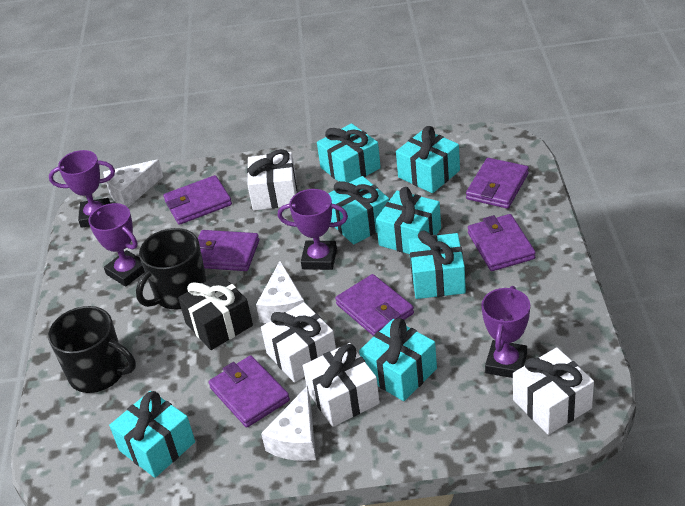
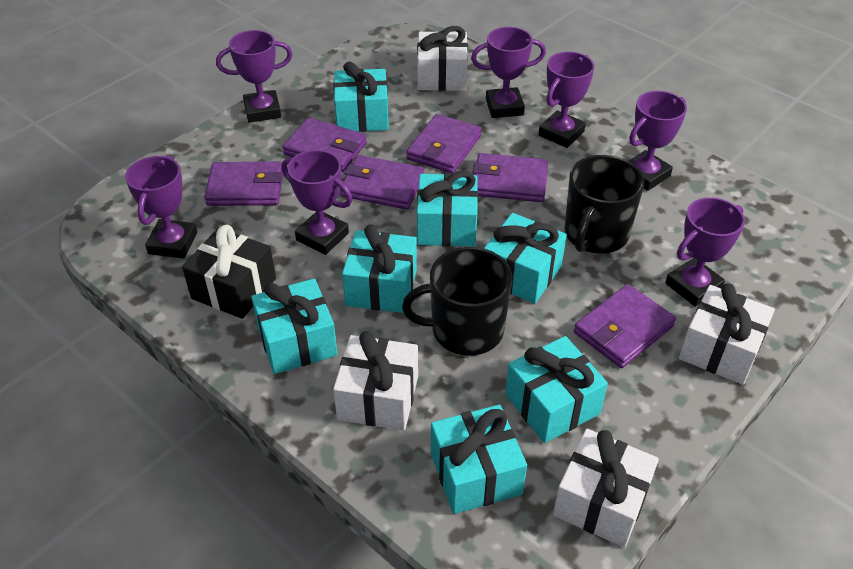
purple trophy: 4 -> 7
white cheese: 3 -> 0

